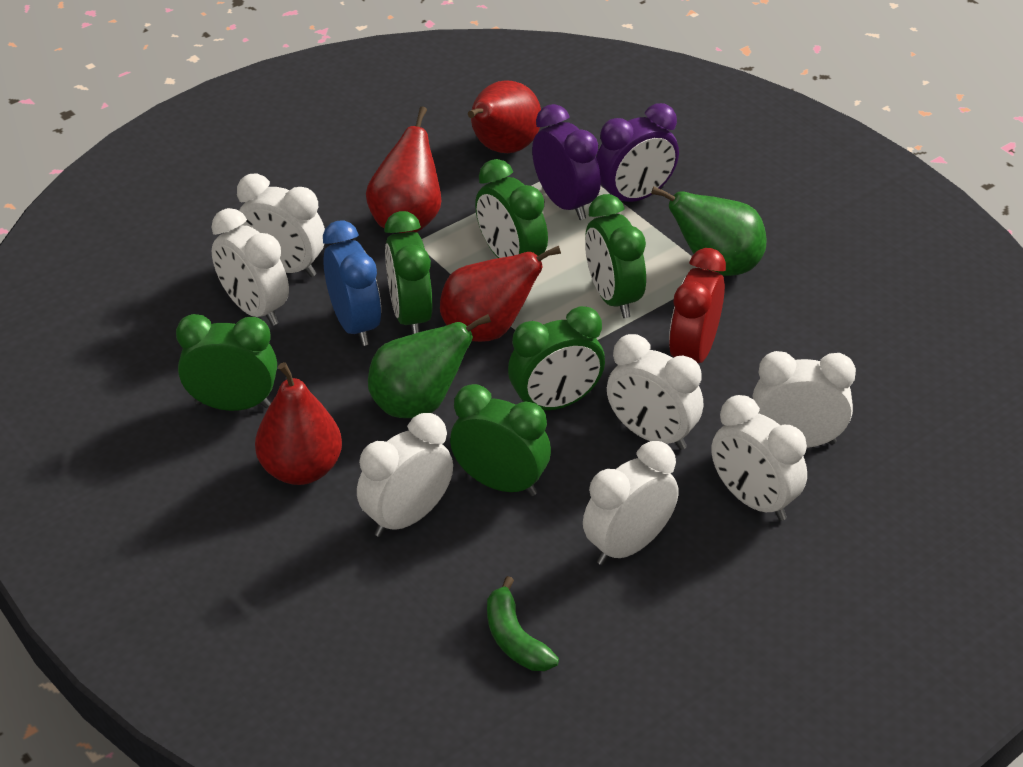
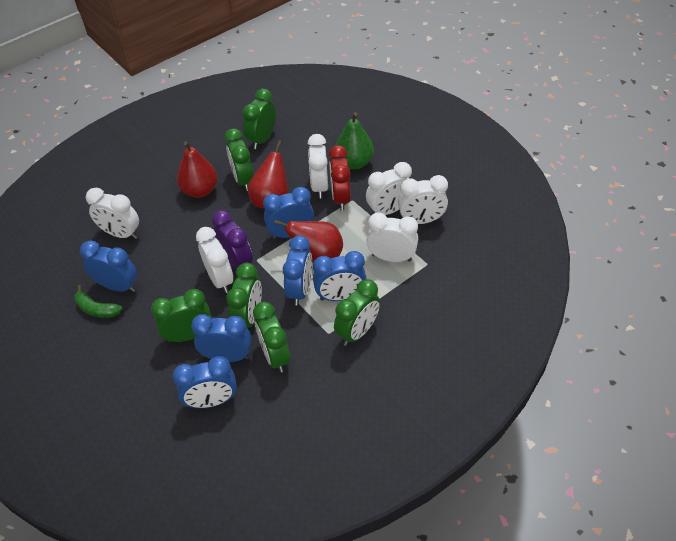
blue clock: 1 -> 6
green pear: 2 -> 1
purple clock: 2 -> 1
red pear: 4 -> 3
white clock: 7 -> 6

